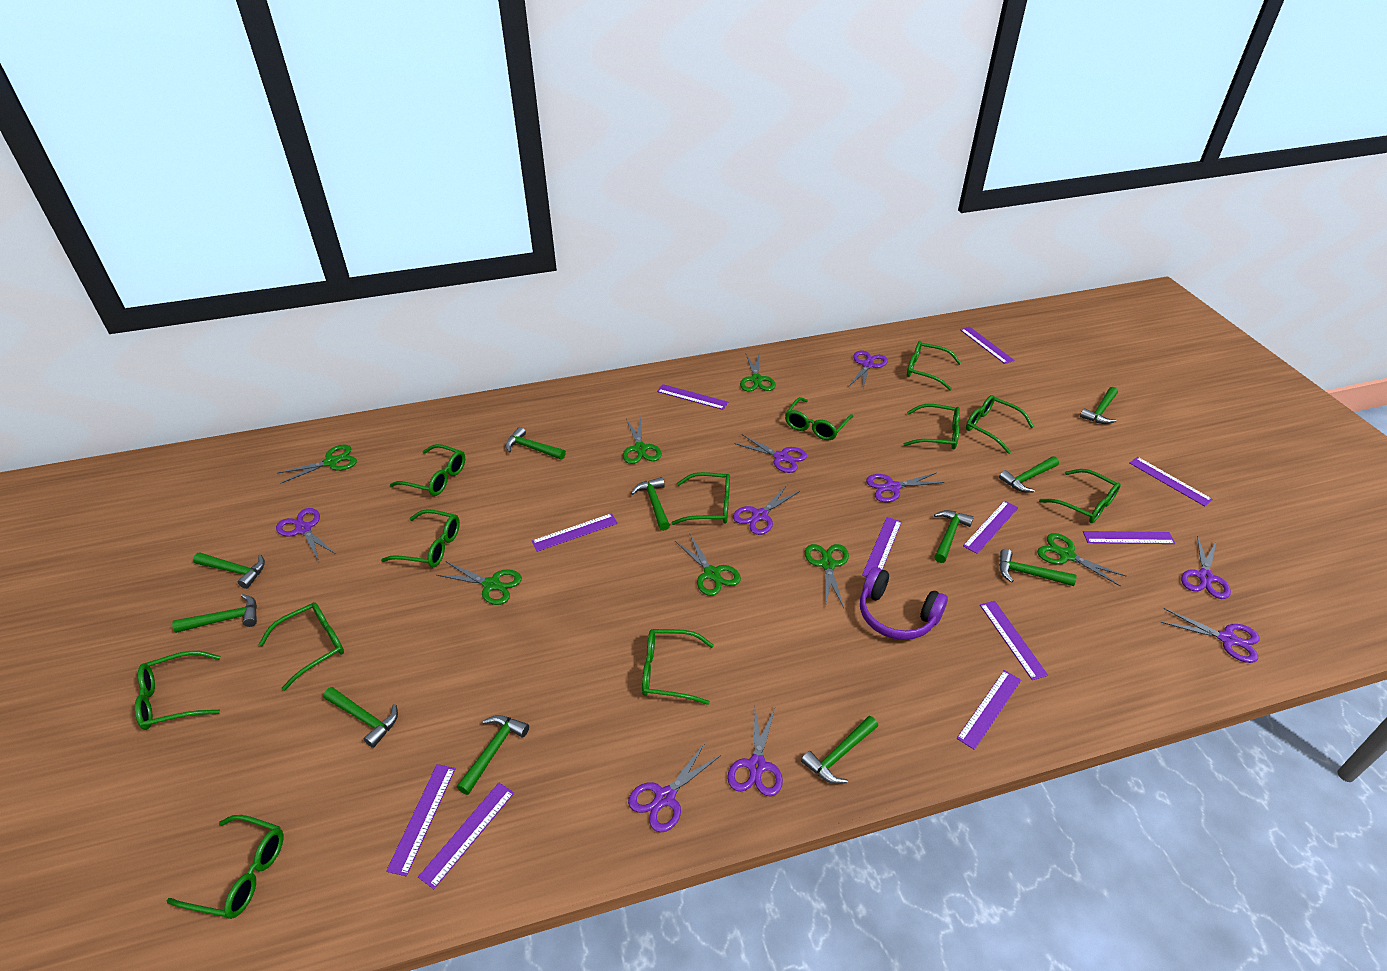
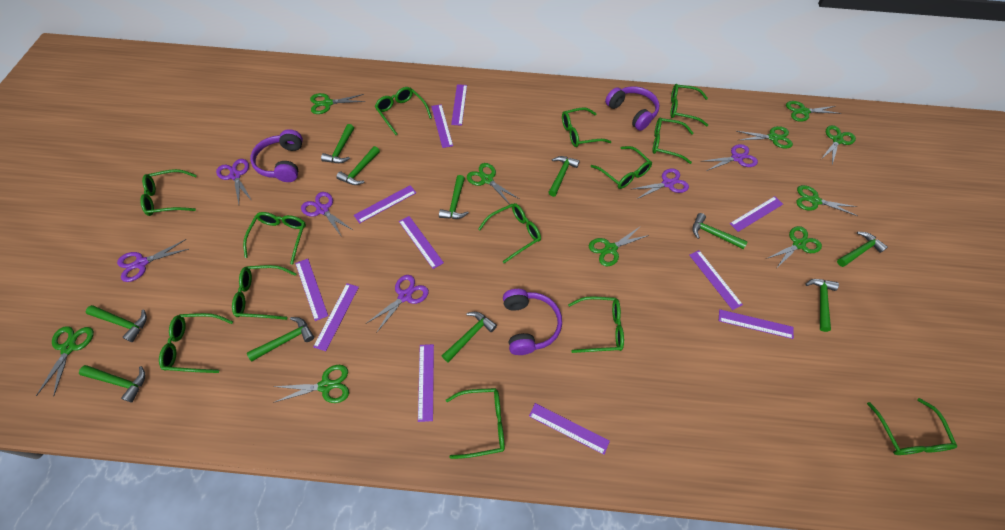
green glasses: 12 -> 13
green scissors: 7 -> 10
purple headphones: 1 -> 3
purple scissors: 9 -> 6

